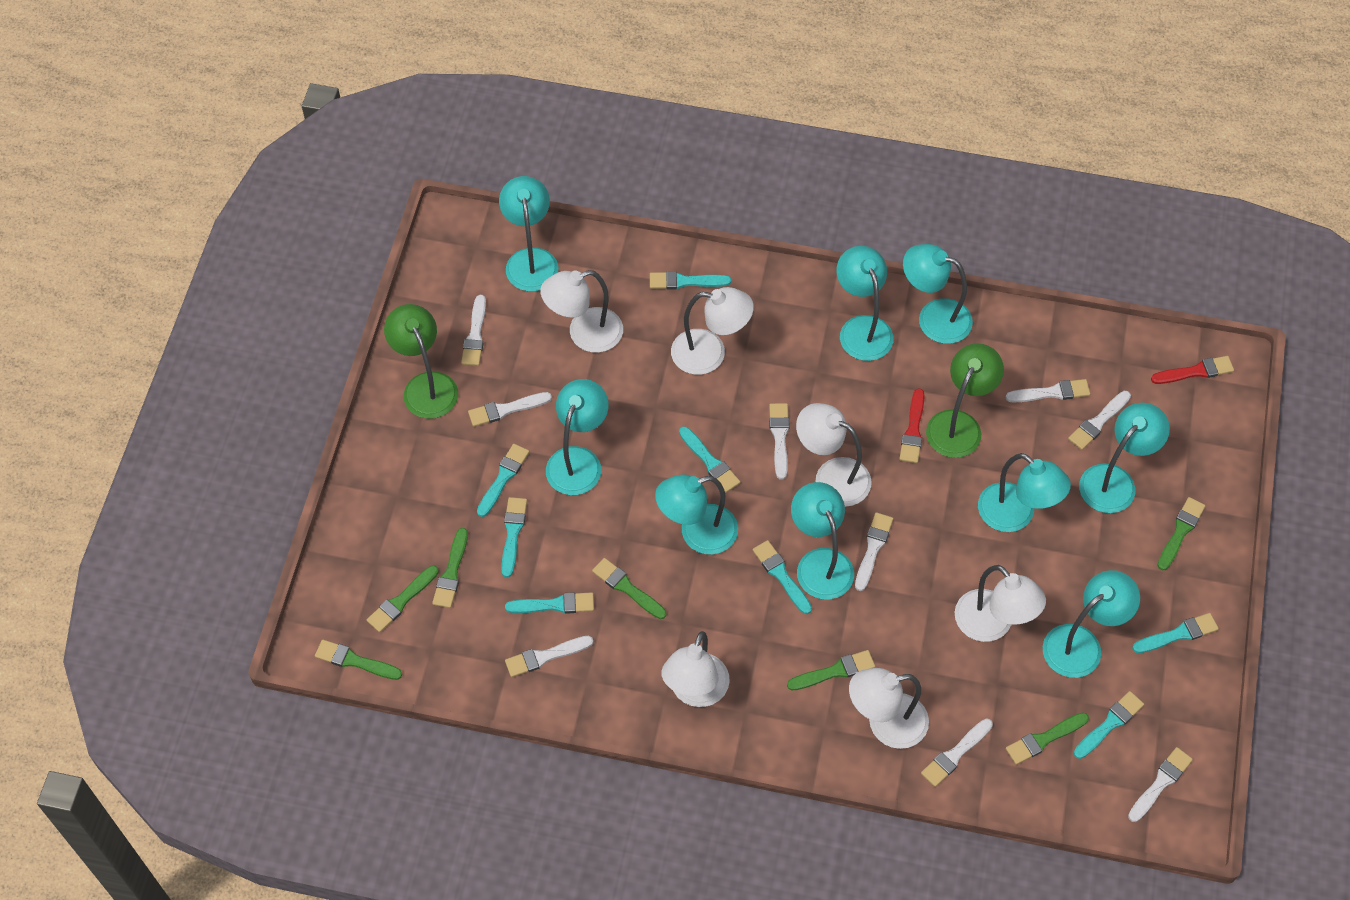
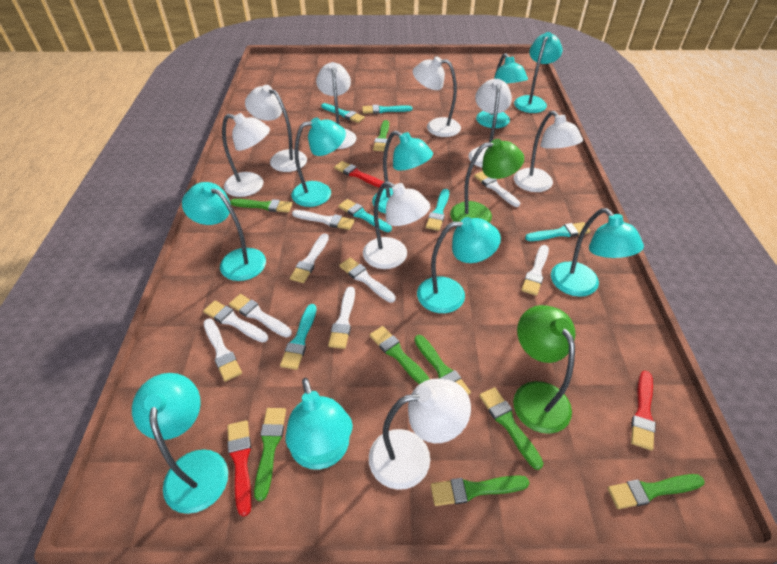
green brush: 7 -> 8
red brush: 2 -> 3
turquoise brush: 8 -> 6
white lamp: 6 -> 8

